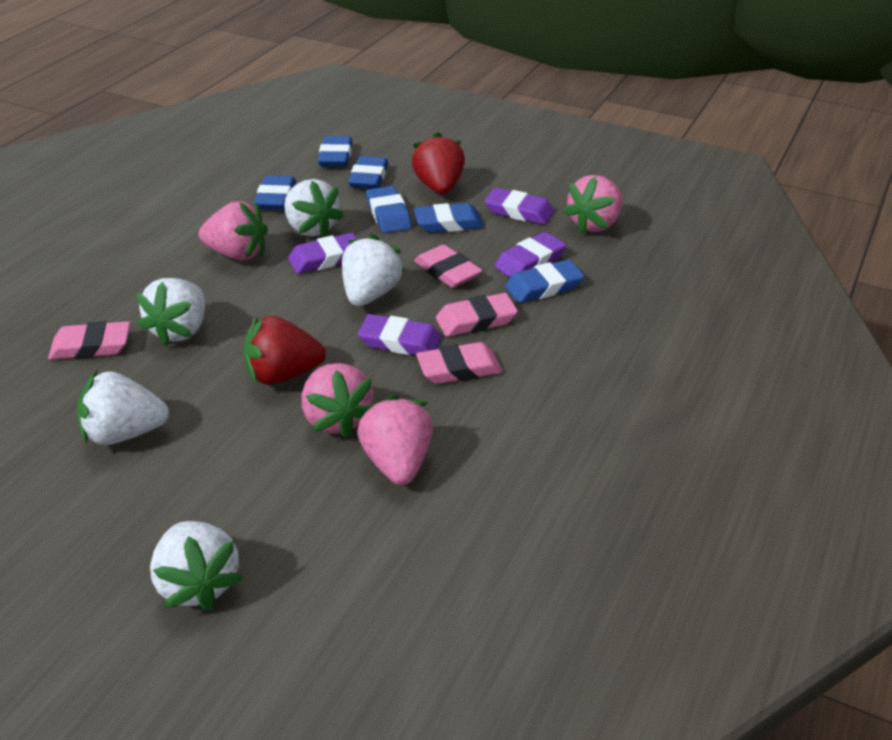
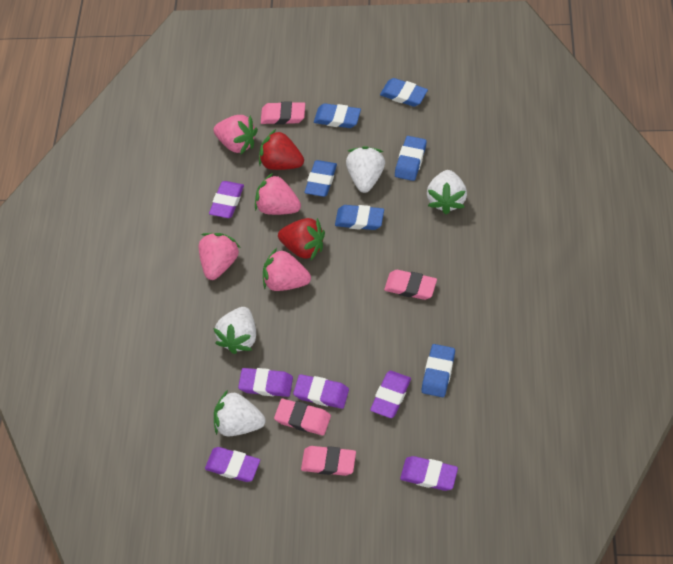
purple eraser: 4 -> 6
white strawberry: 5 -> 4

